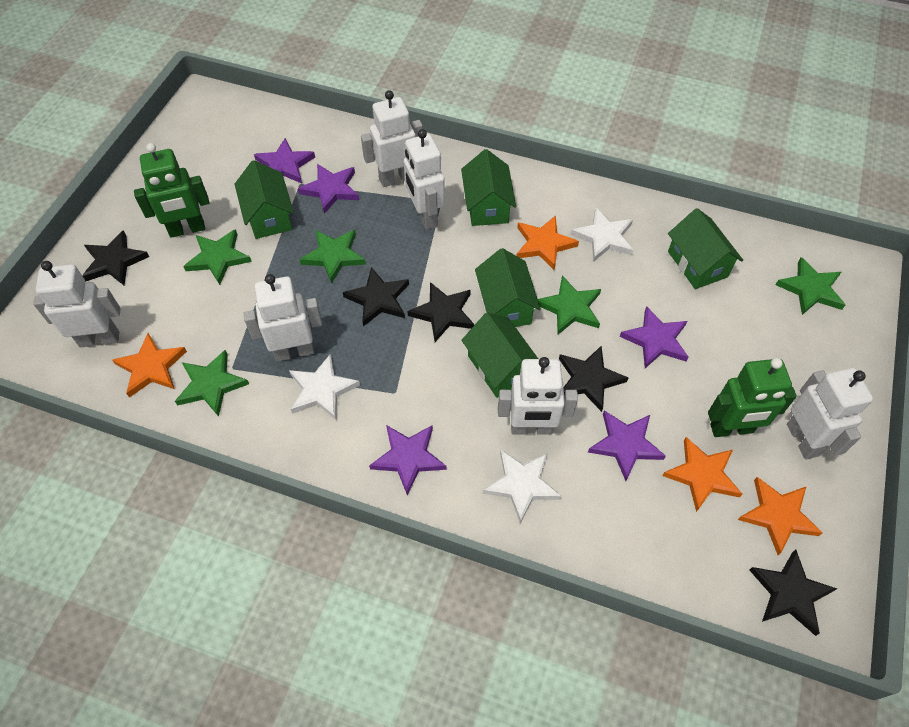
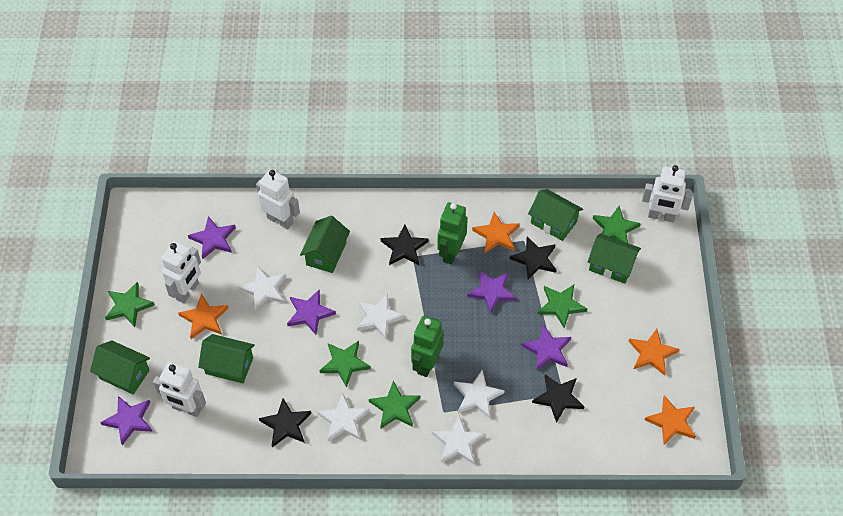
black star: 5 -> 4
white robot: 6 -> 4
white star: 3 -> 5

